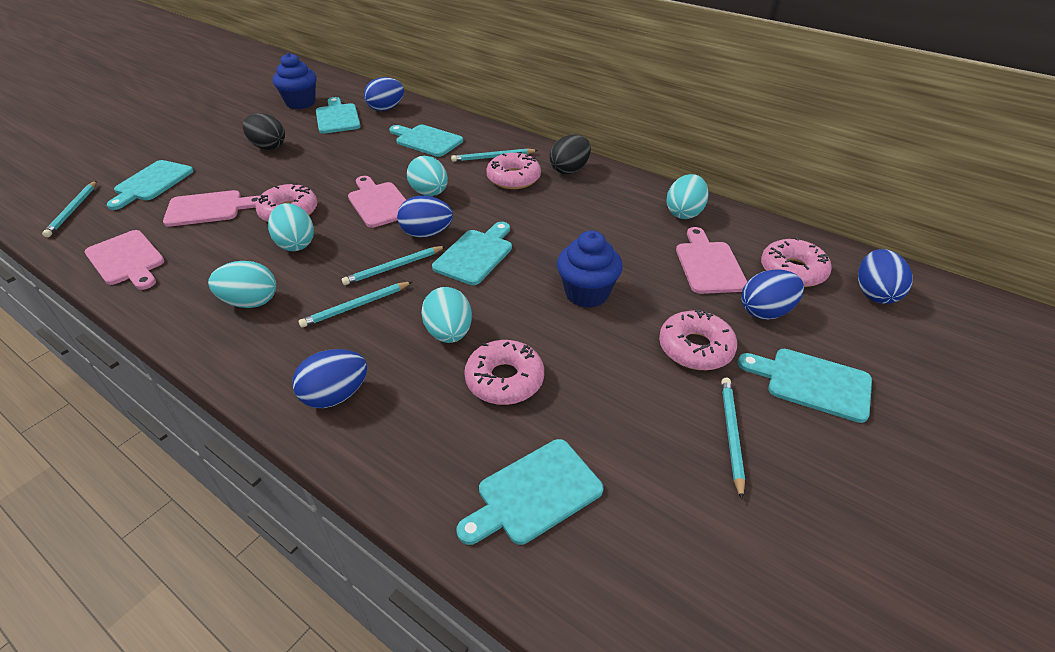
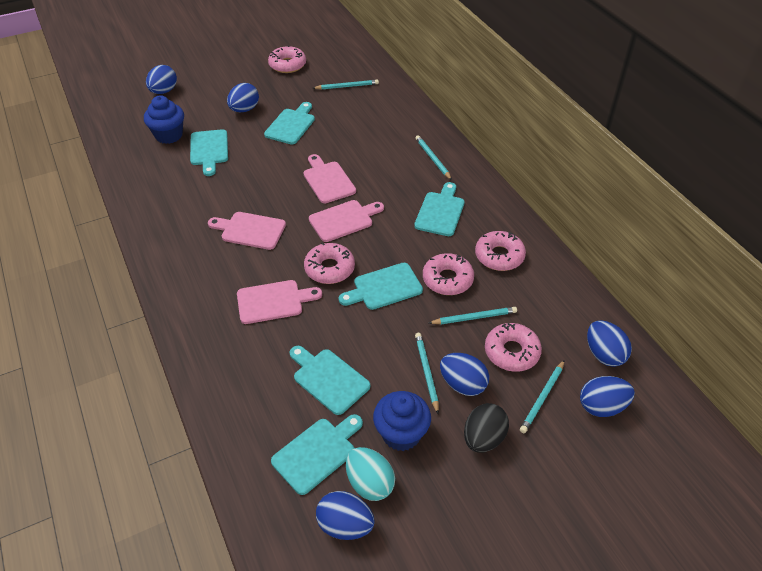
black egg: 2 -> 1
blue egg: 5 -> 6
turquoise egg: 5 -> 1

